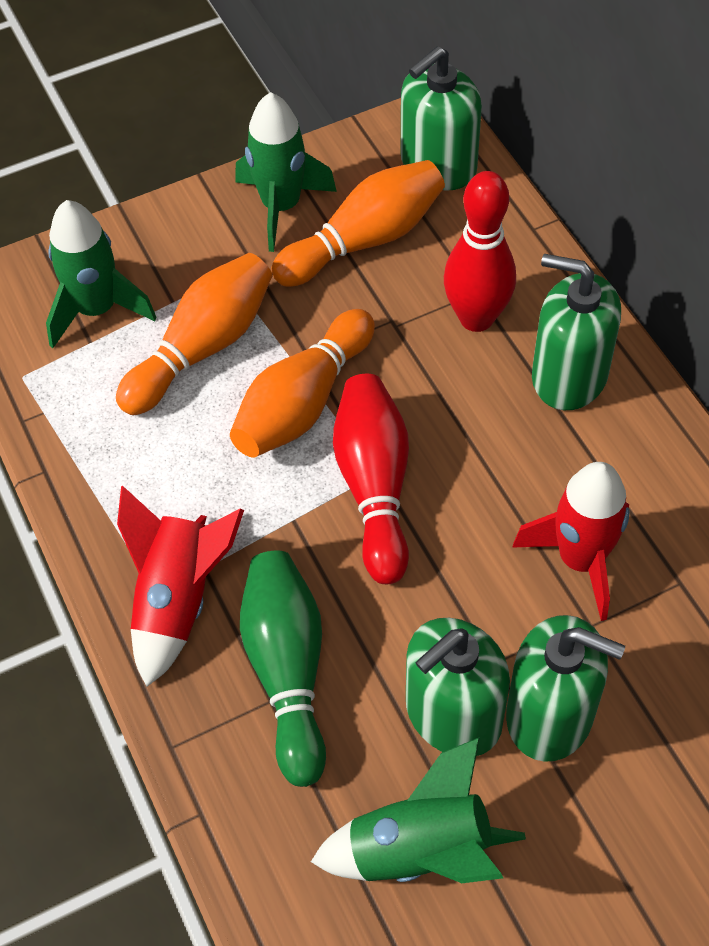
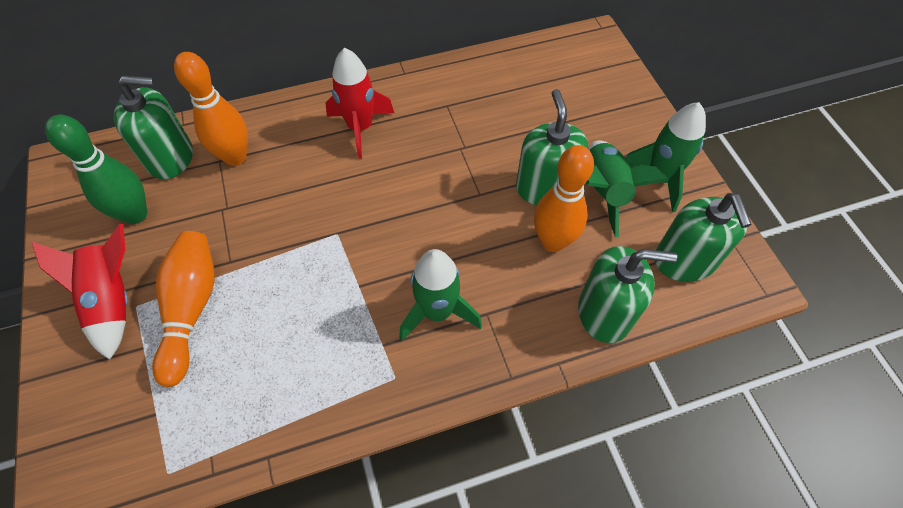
red bowling pin: 2 -> 0

